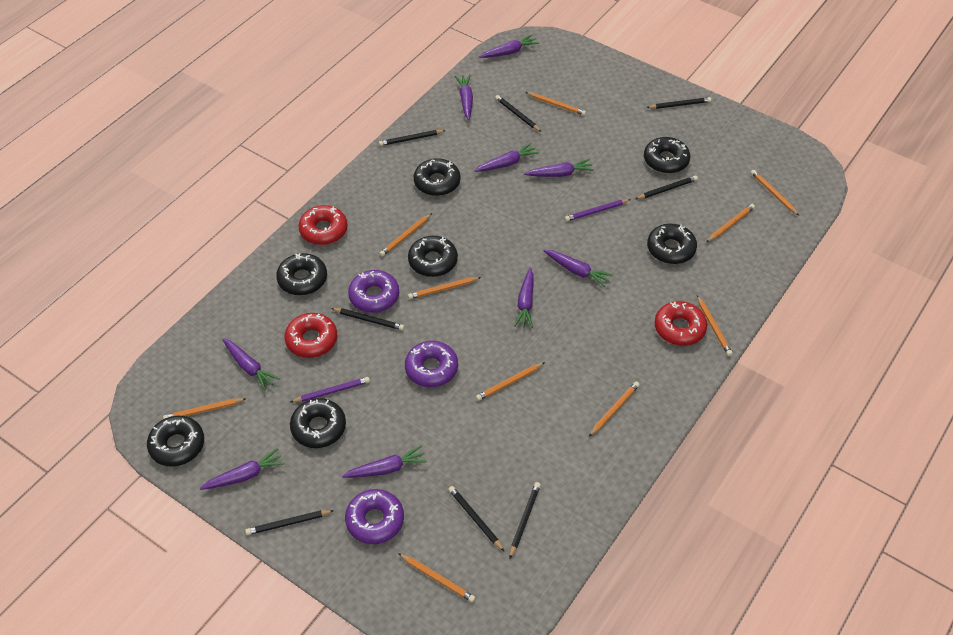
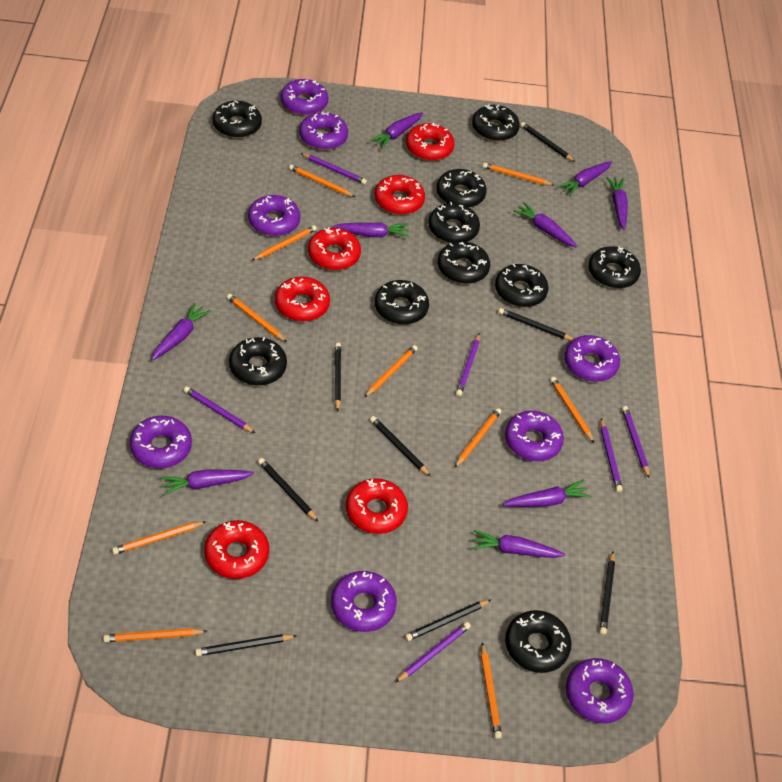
black donut: 7 -> 10
purple donut: 3 -> 8
purple pencil: 2 -> 6
red donut: 3 -> 6

